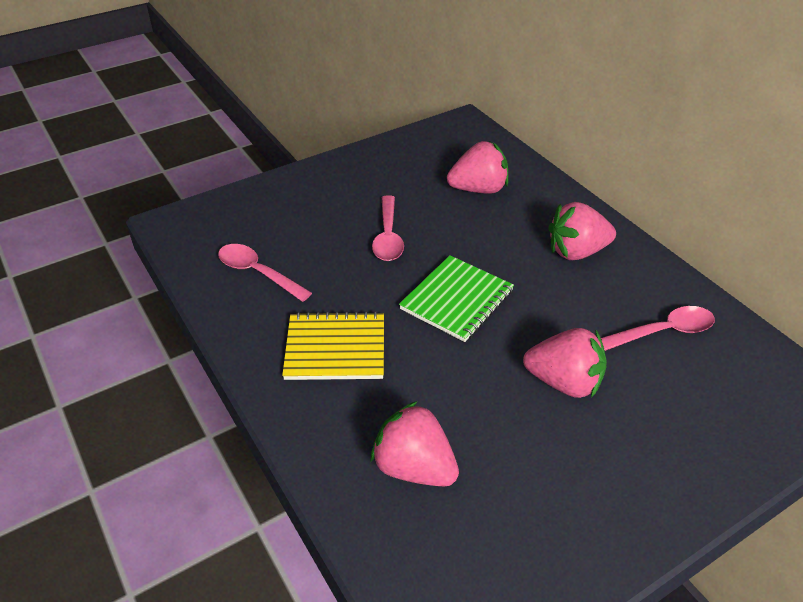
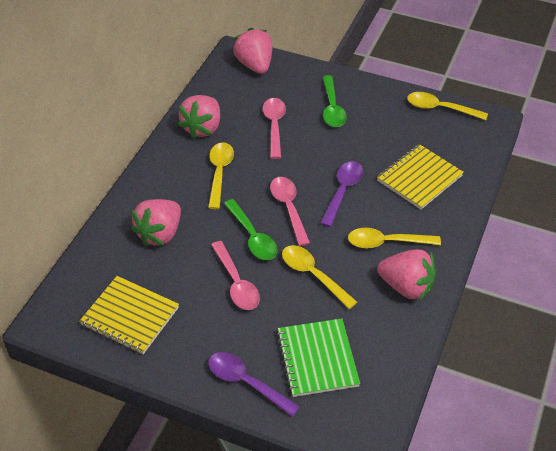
green spoon: 0 -> 2
purple spoon: 0 -> 2
yellow notebook: 1 -> 2
yellow spoon: 0 -> 4

